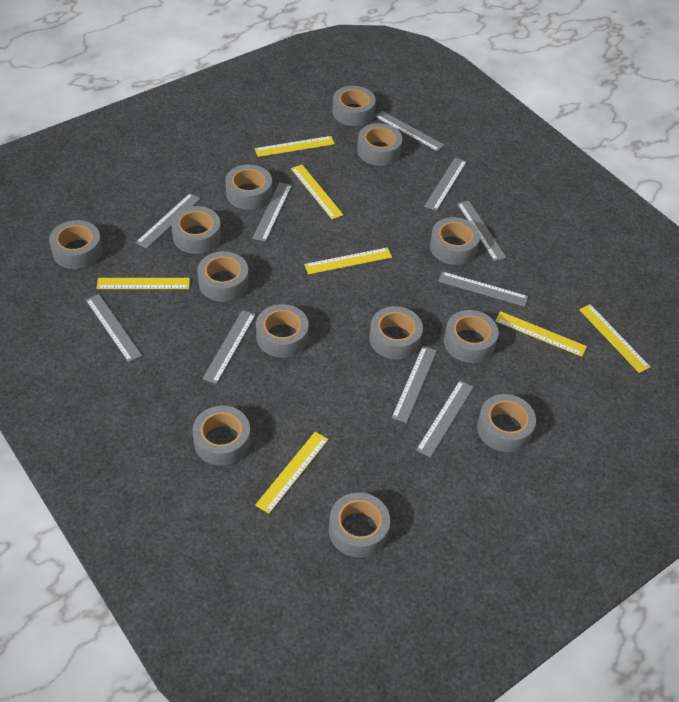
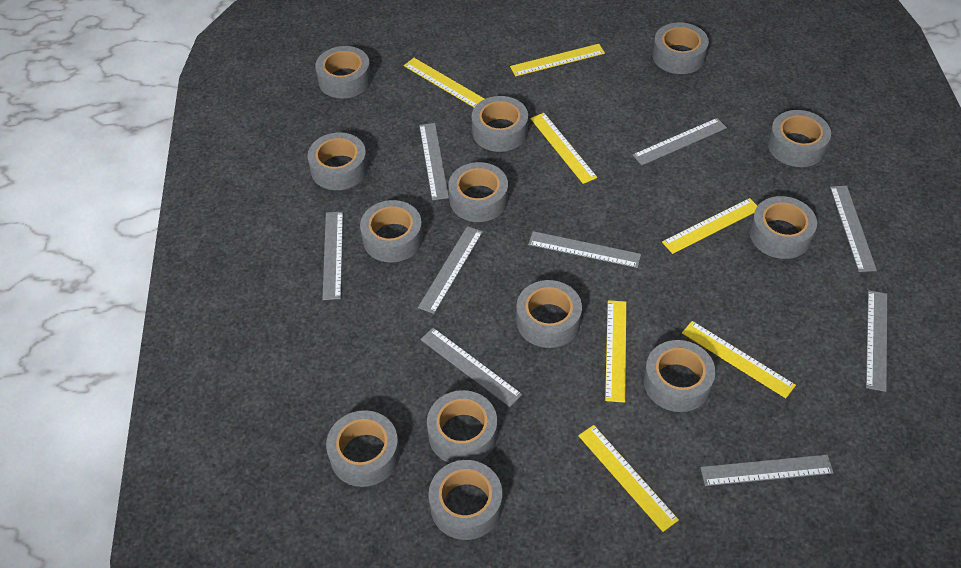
grey ruler: 10 -> 9

